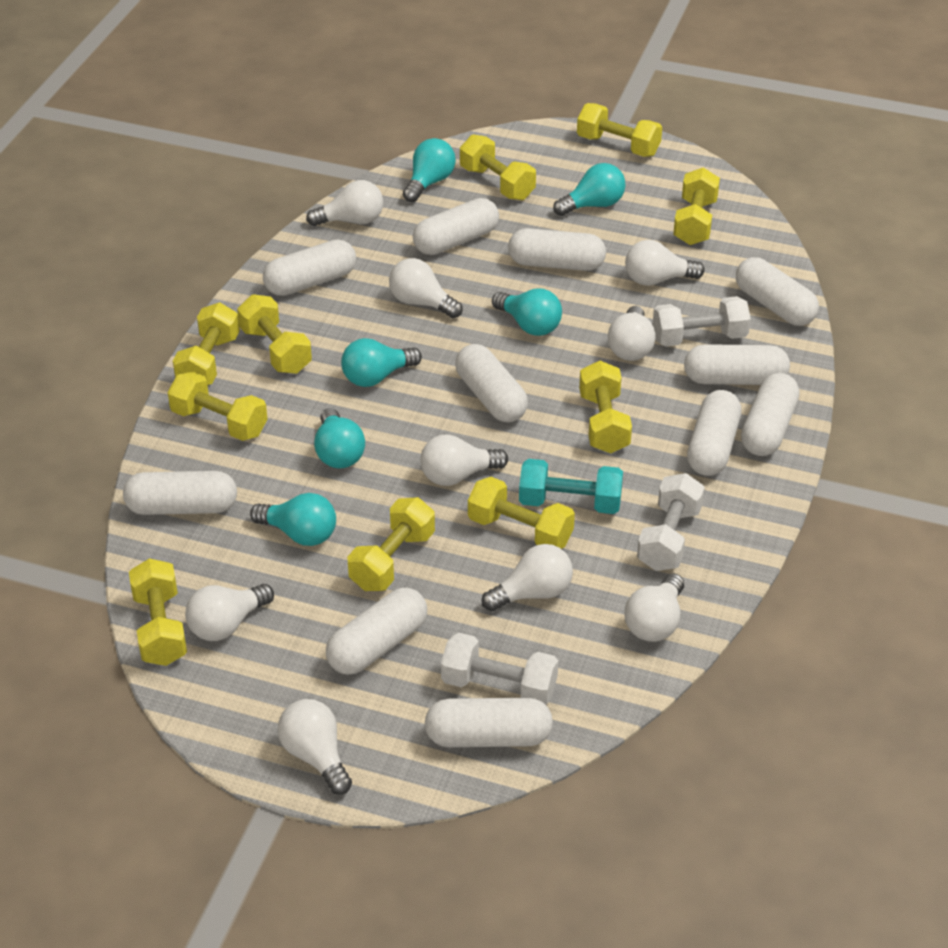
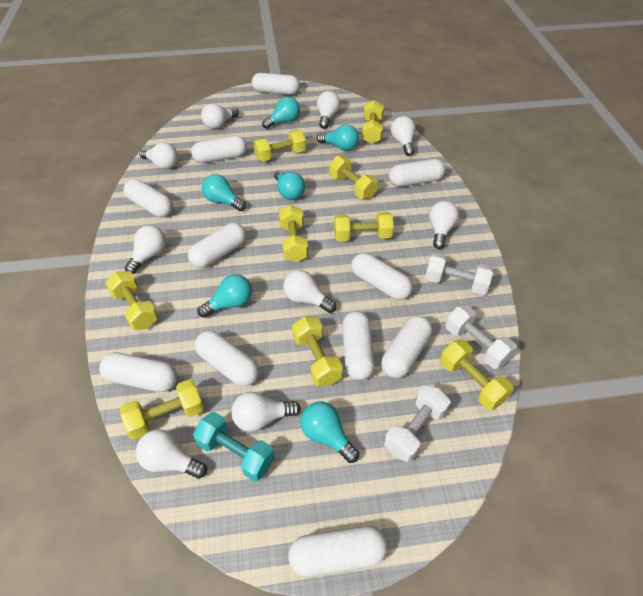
yellow dumbbell: 10 -> 9

